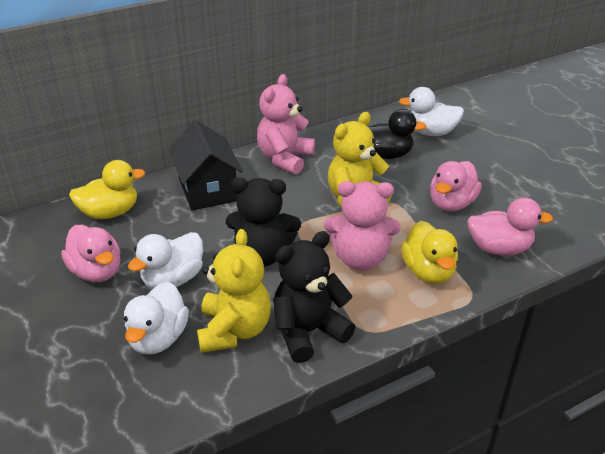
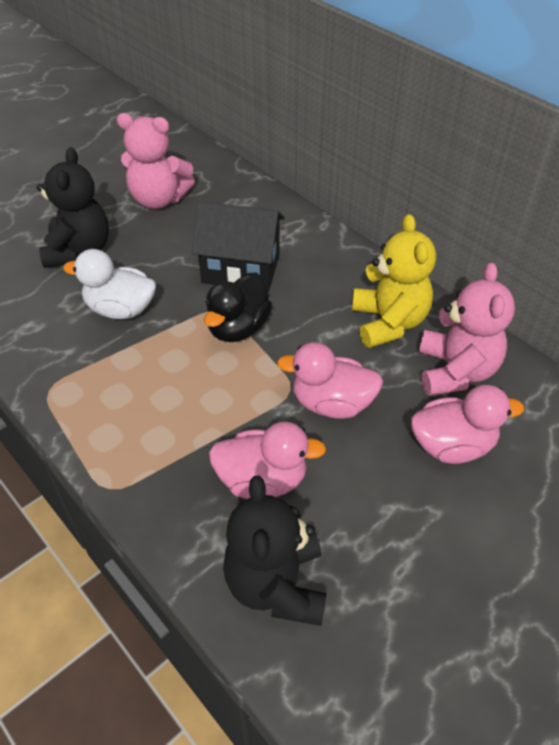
white duck: 3 -> 1
yellow duck: 2 -> 0
yellow teddy bear: 2 -> 1

